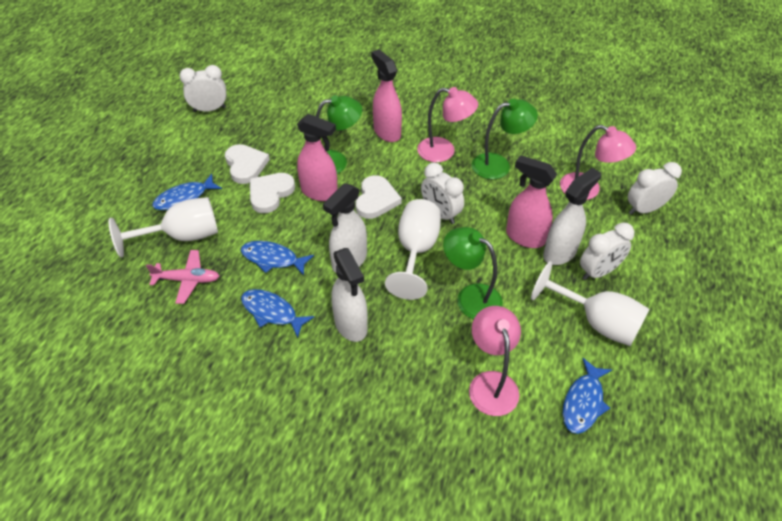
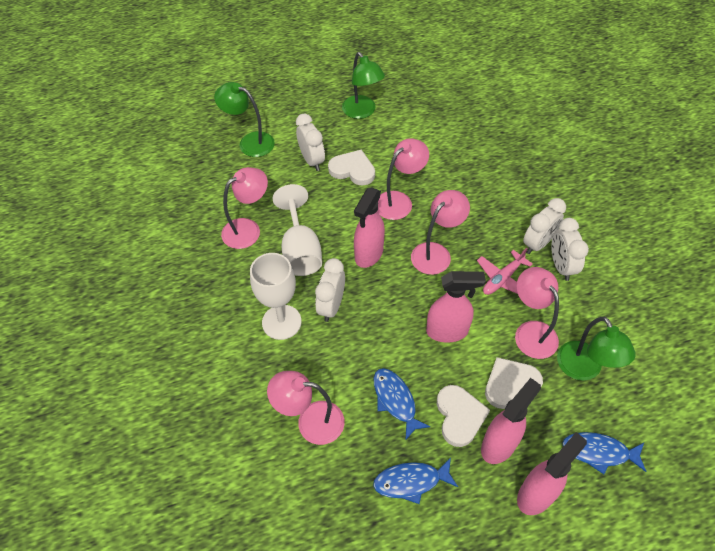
blue fish: 4 -> 3
pink lamp: 3 -> 5
pink spray bottle: 3 -> 4
white goblet: 3 -> 2
white spray bottle: 3 -> 0

